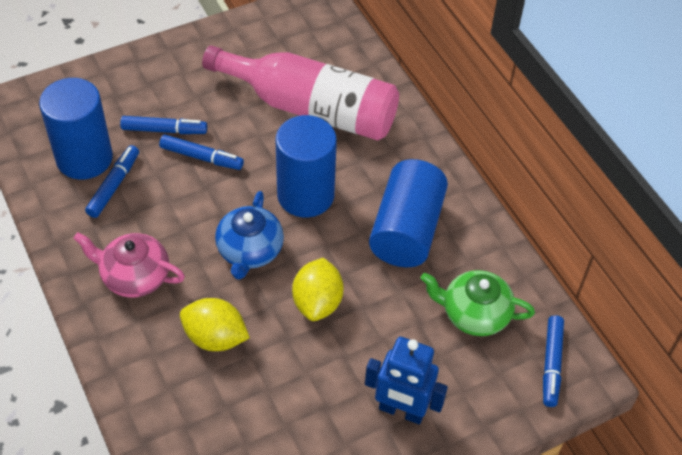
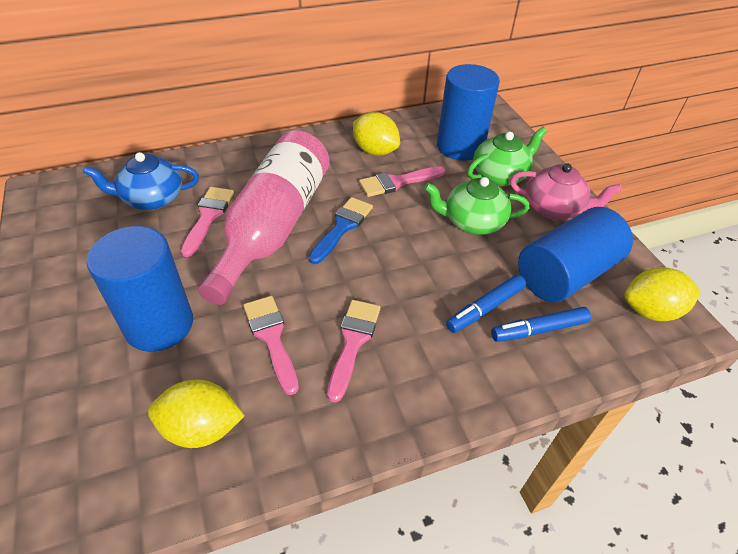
blue brush: 0 -> 1
blue marker: 4 -> 2
blue robot: 1 -> 0
green teapot: 1 -> 2
pink brush: 0 -> 4
yellow lemon: 2 -> 3

